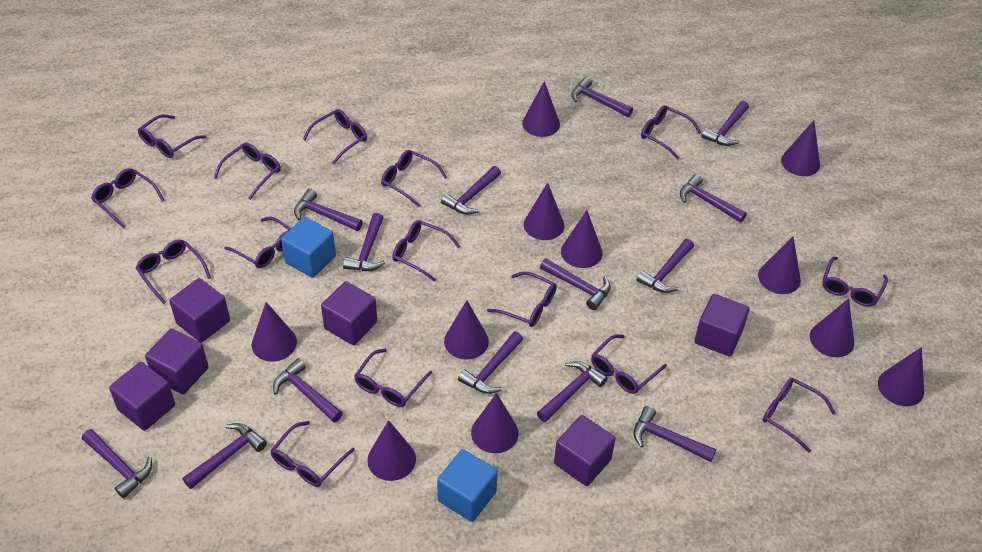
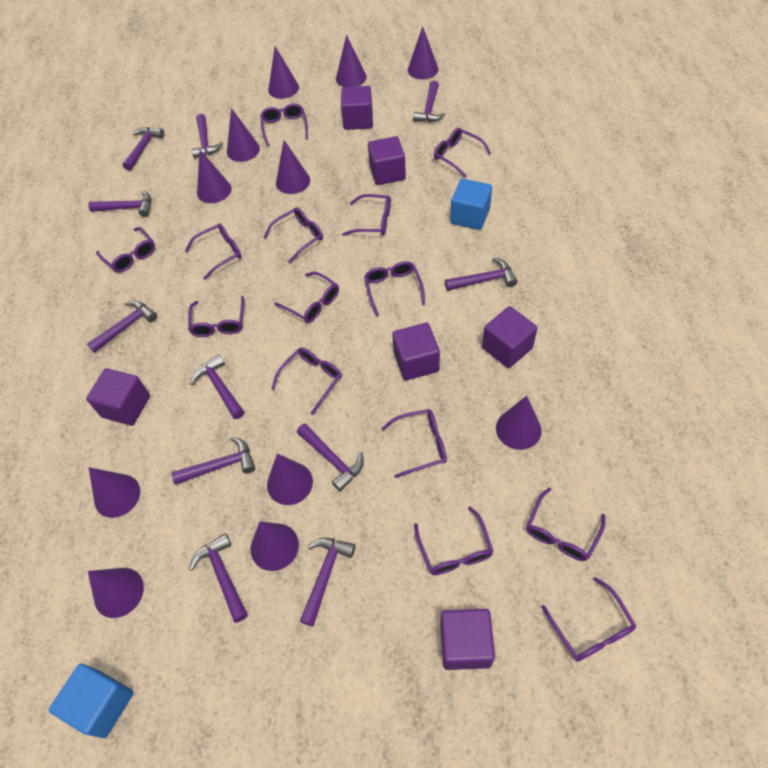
purple glasses: 15 -> 14
purple hammer: 14 -> 11

